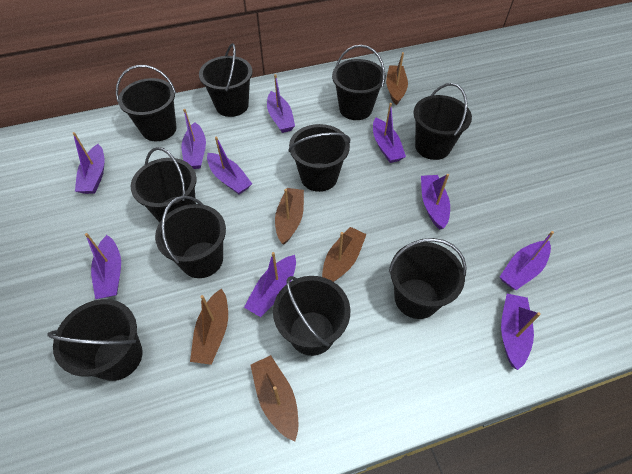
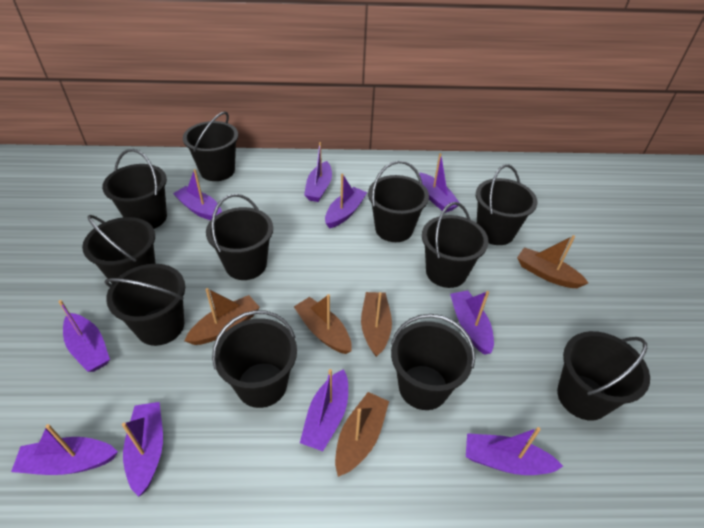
black bucket: 10 -> 11

